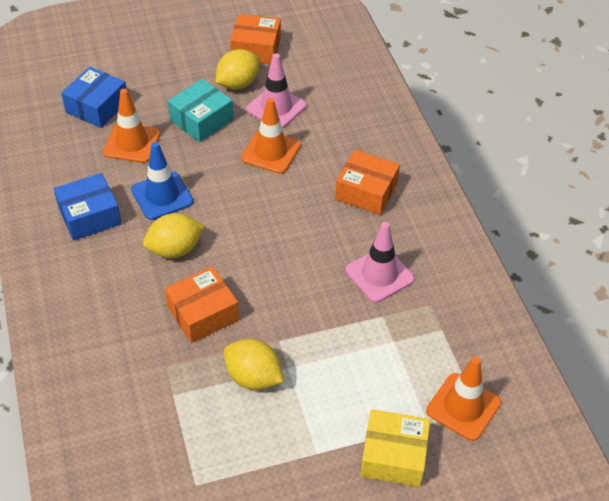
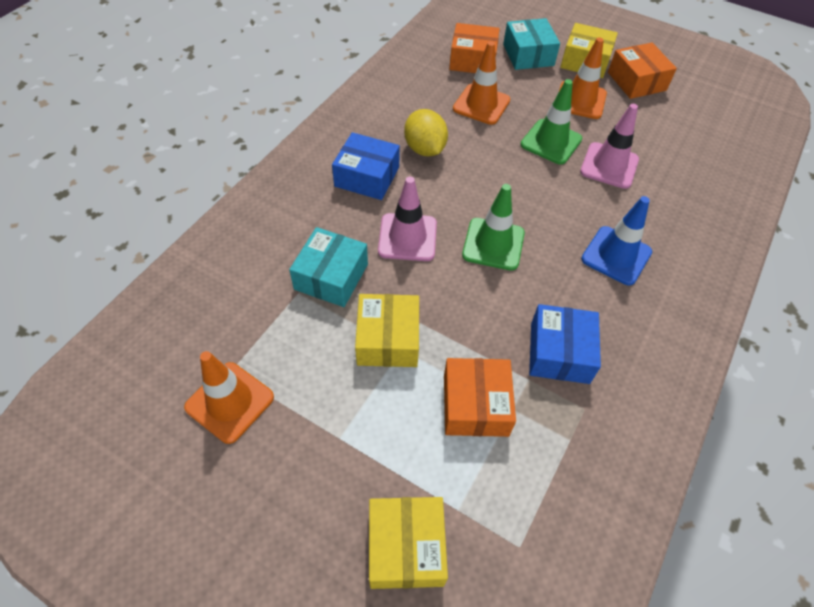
green traffic cone: 0 -> 2
turquoise box: 1 -> 2
yellow box: 1 -> 3
yellow lemon: 3 -> 1

